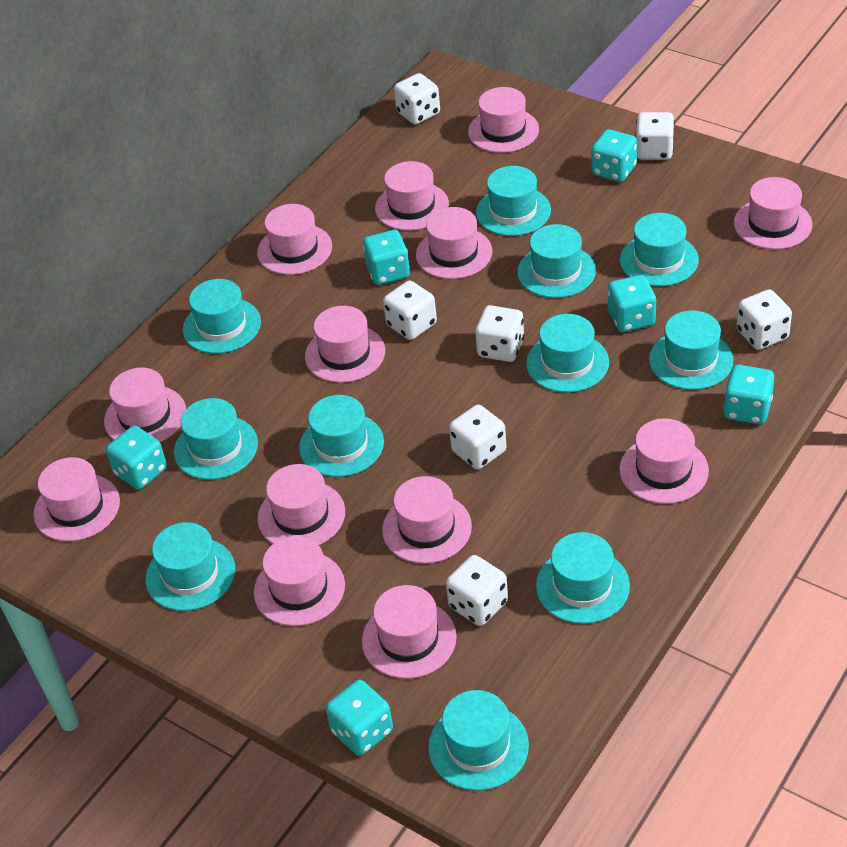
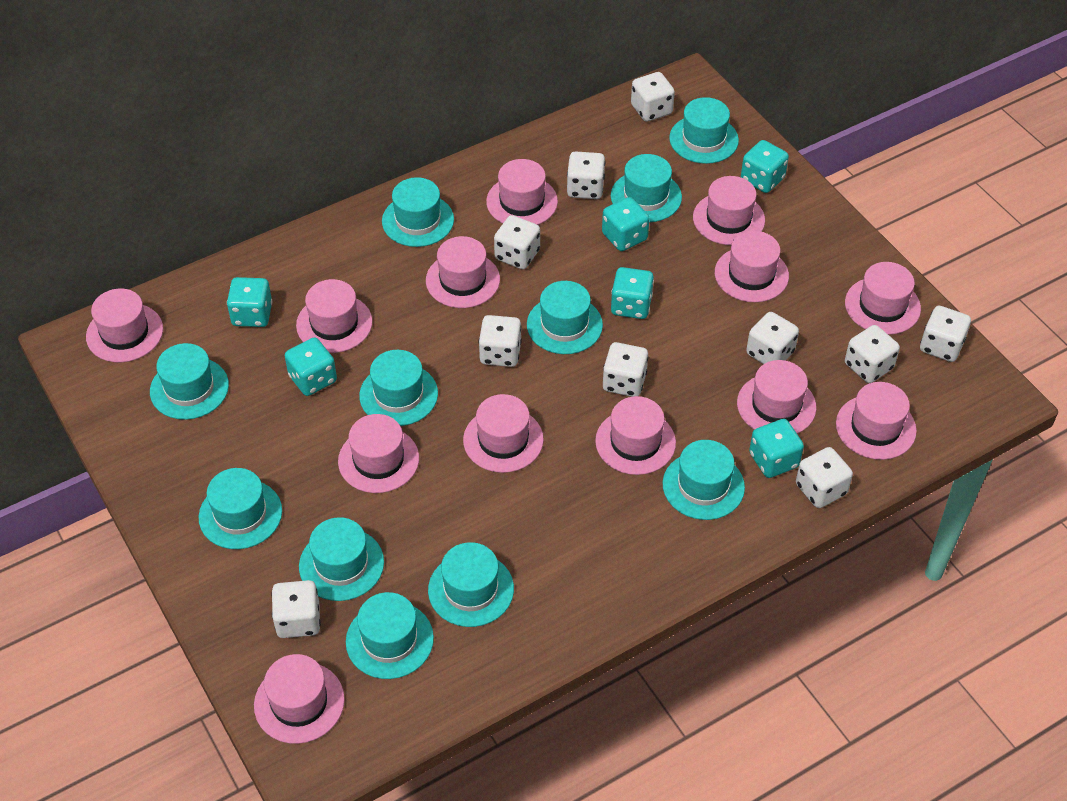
white dice: 7 -> 10

